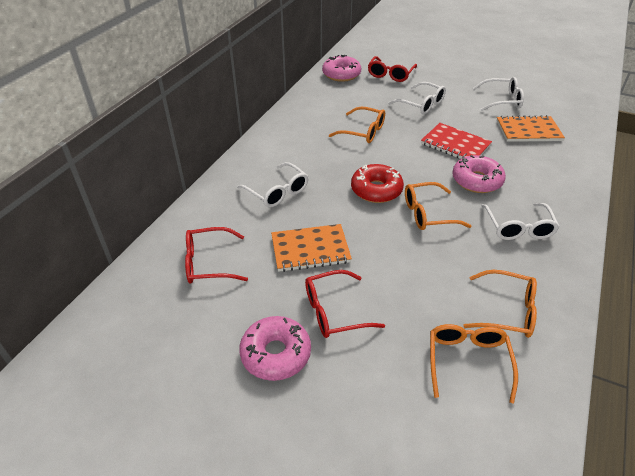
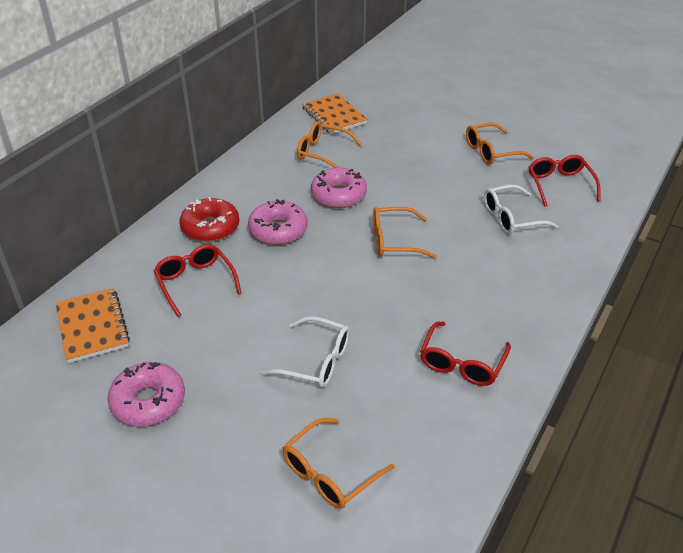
red notebook: 1 -> 0
white glasses: 4 -> 2

